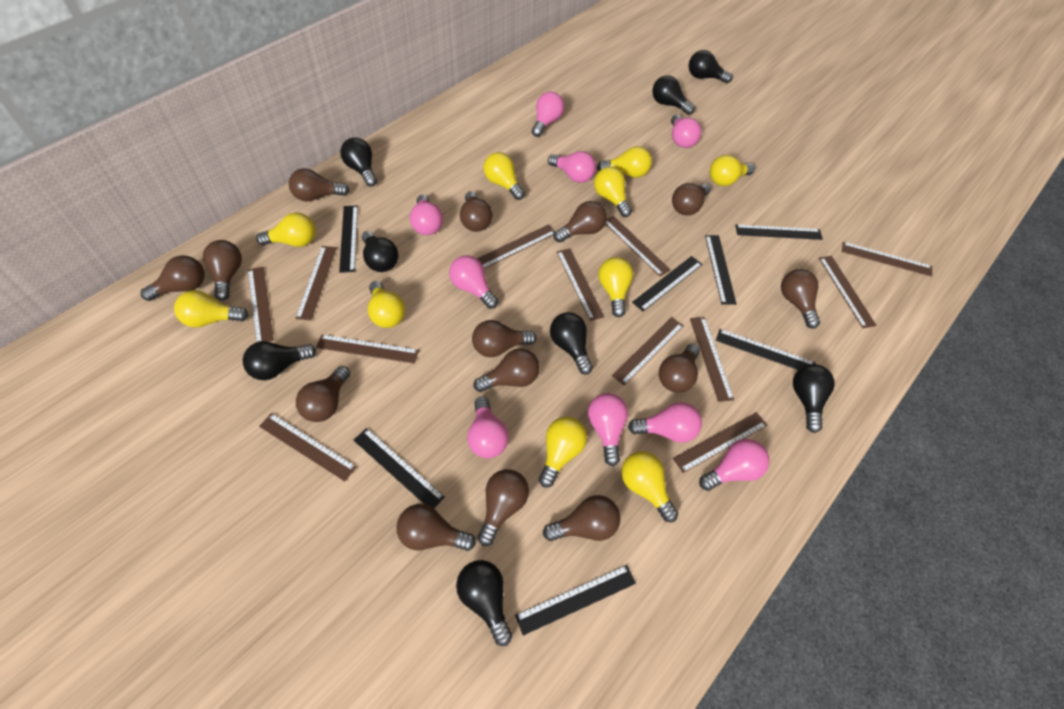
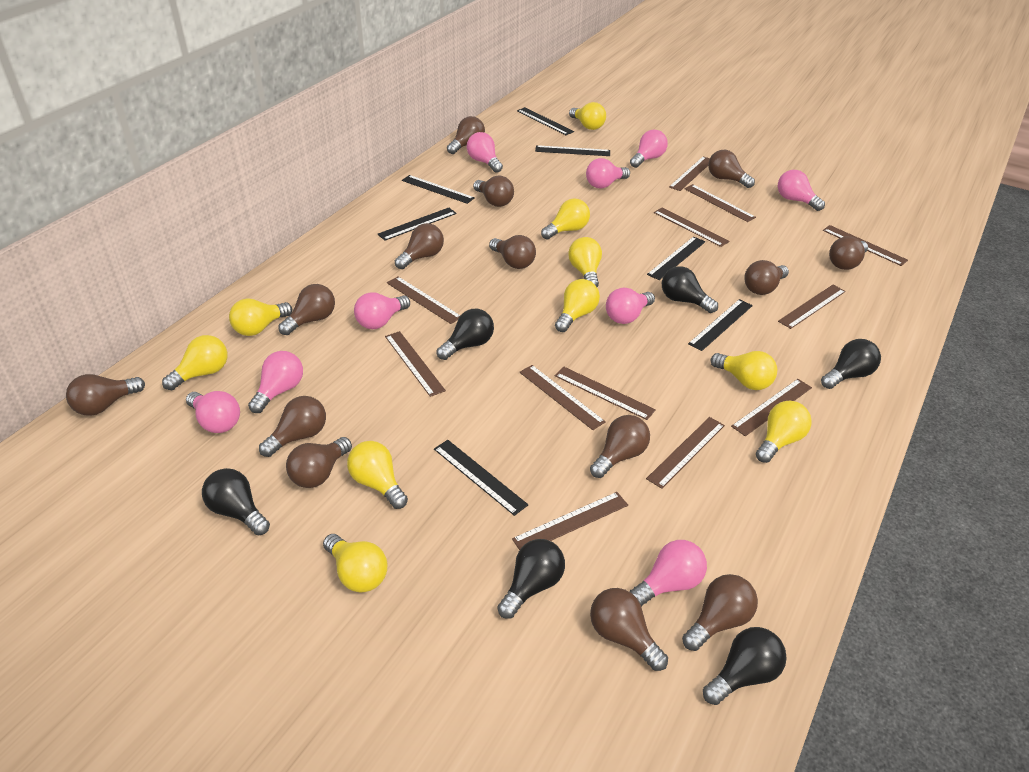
black light bulb: 8 -> 6

